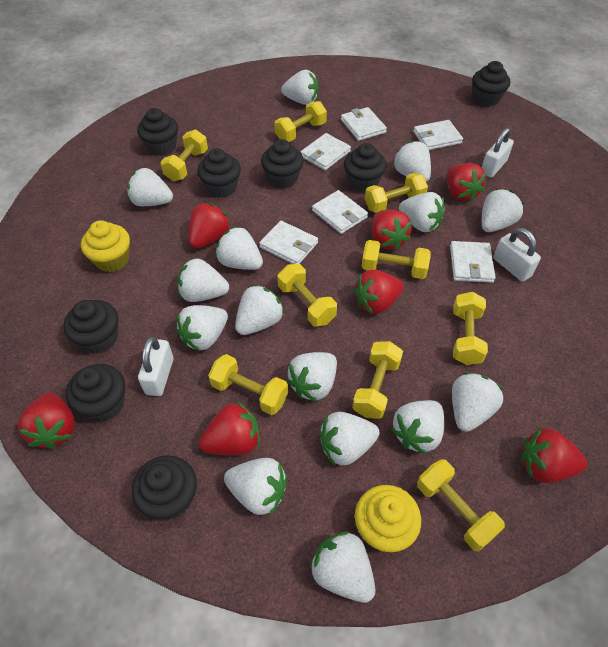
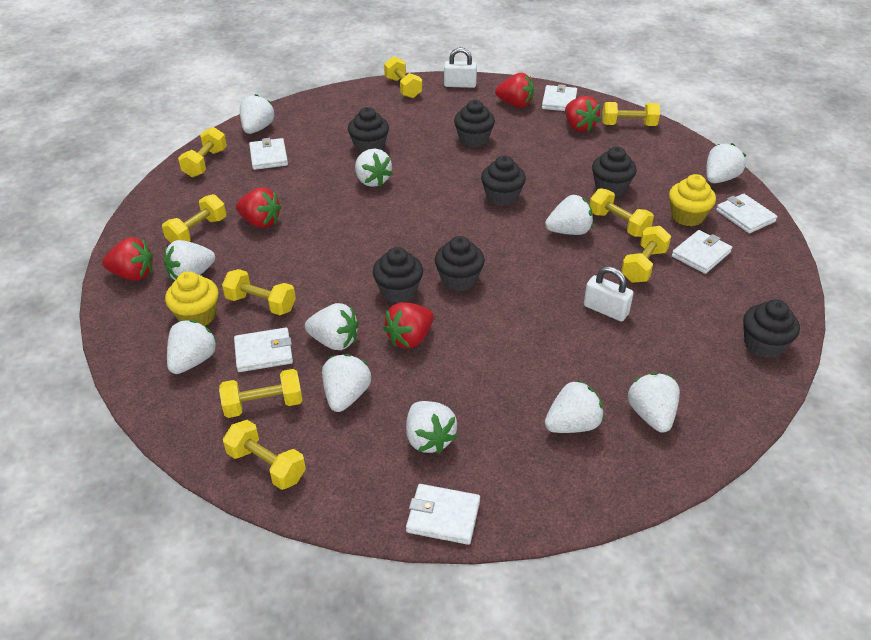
black cupcake: 8 -> 7
red strawberry: 7 -> 5
white padlock: 3 -> 2
white strawberry: 15 -> 11

